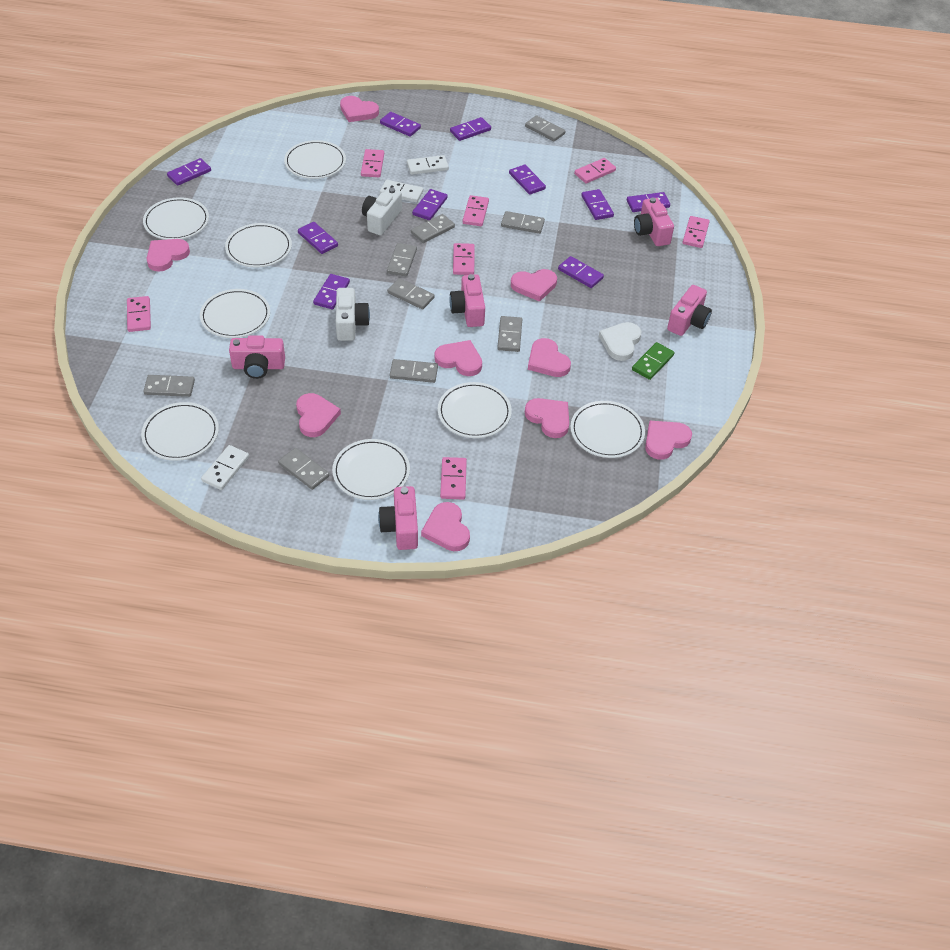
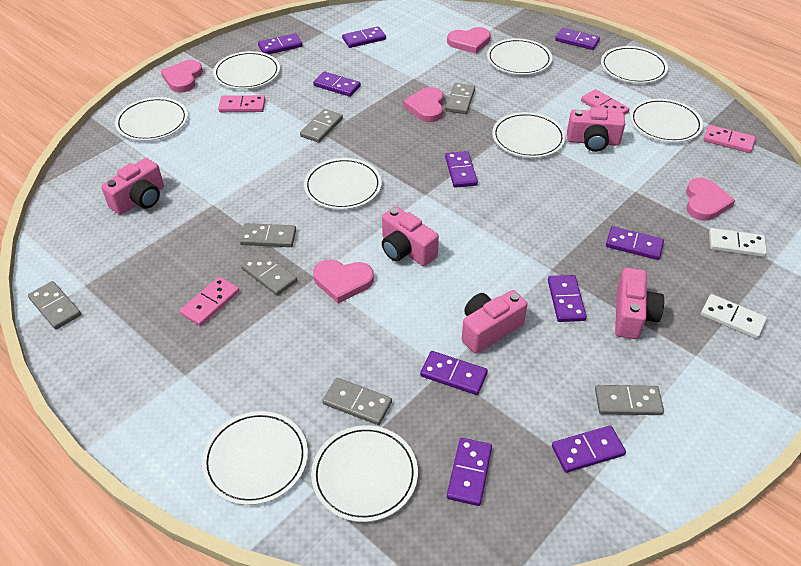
green domino: 1 -> 0
grey domino: 9 -> 7
pink domino: 7 -> 4
pink heart: 9 -> 5
white camera: 2 -> 0
white domino: 3 -> 2
white heart: 1 -> 0
white plate: 8 -> 9

